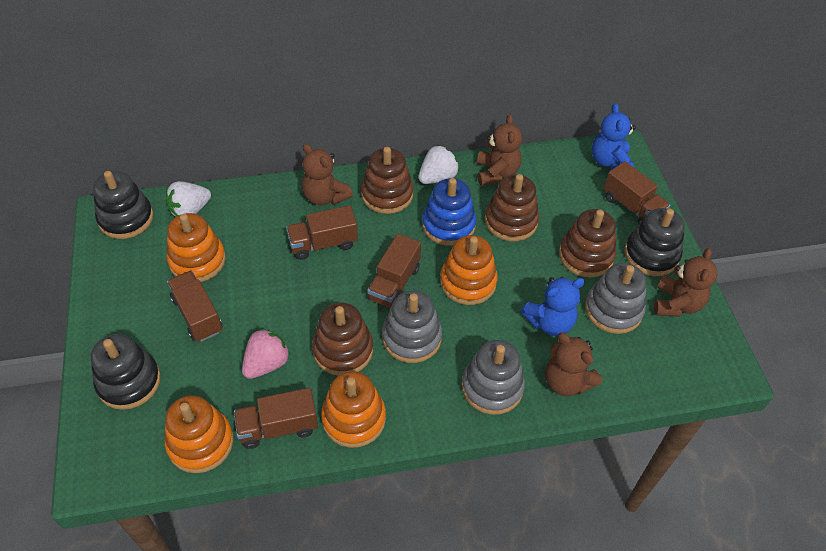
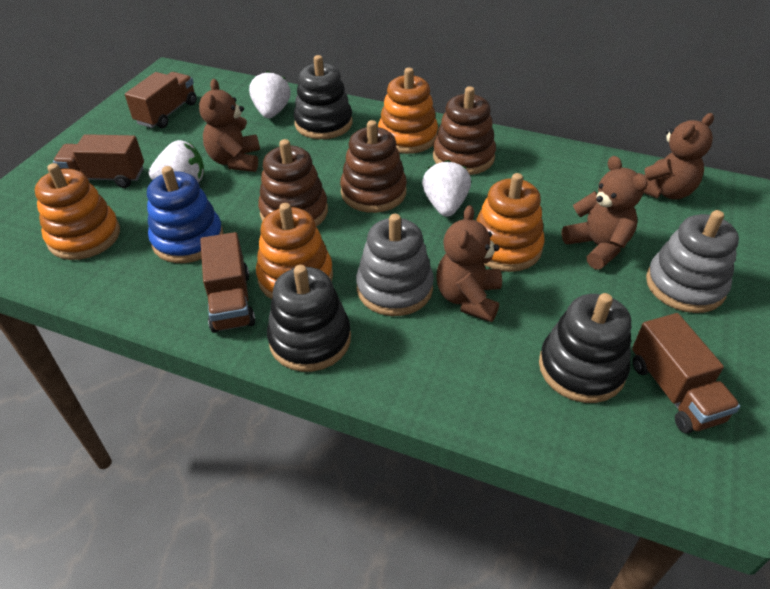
blue teddy bear: 2 -> 0
brown stacking toy: 4 -> 3
brown truck: 5 -> 4
grey stacking toy: 3 -> 2
pink strawberry: 1 -> 0
white strawberry: 2 -> 3

